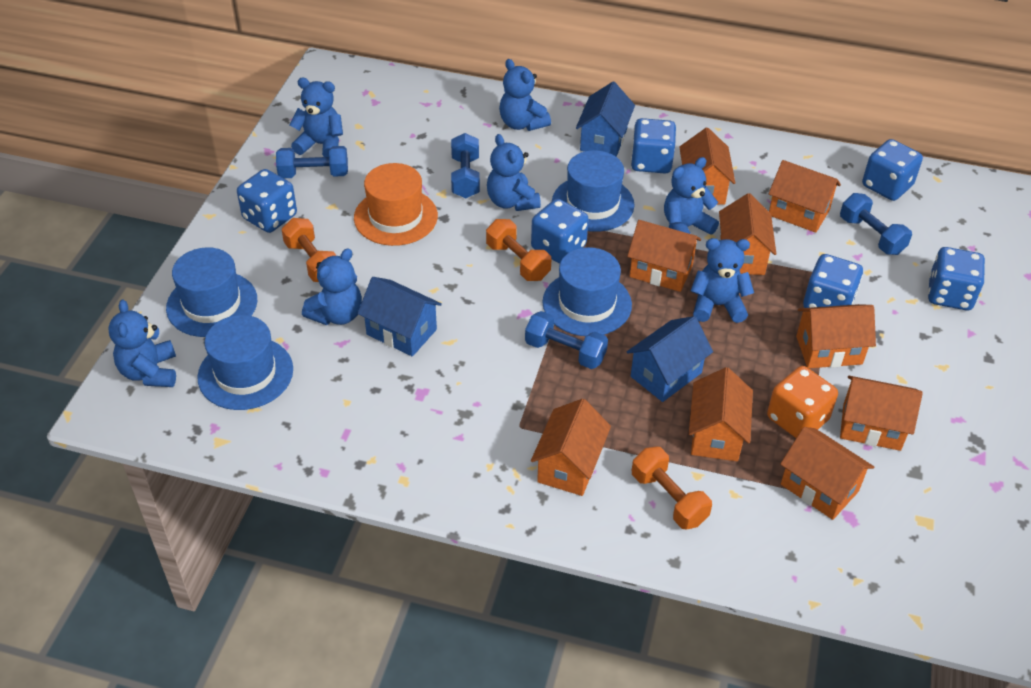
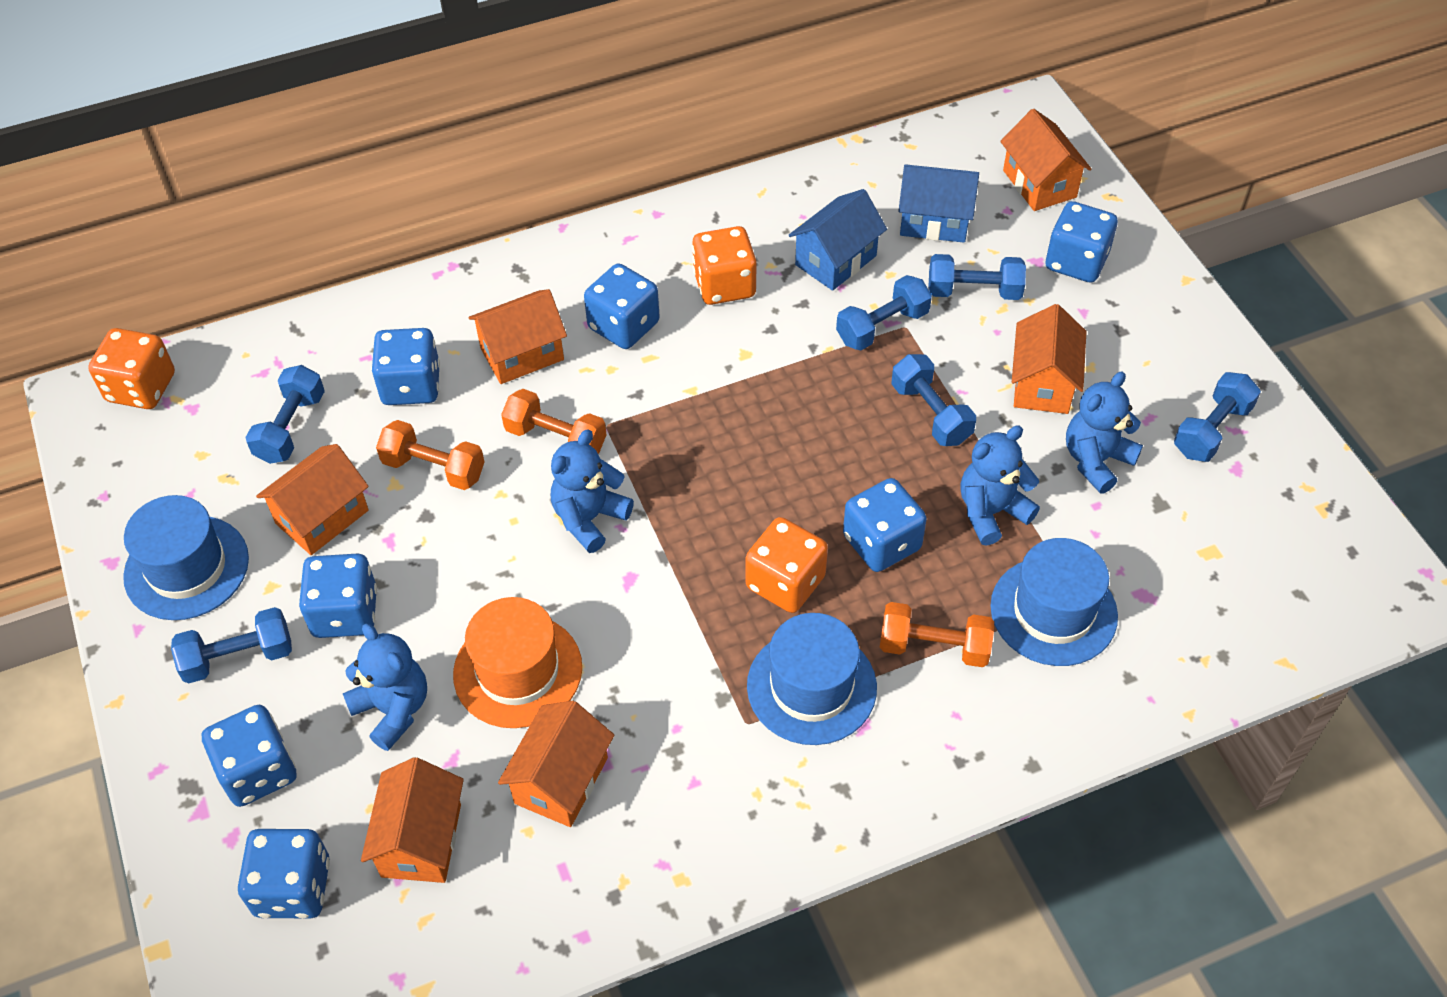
blue dice: 6 -> 7
blue dumbbell: 4 -> 6
blue hat: 4 -> 3
blue house: 3 -> 2
blue teddy bear: 7 -> 4
orange dice: 1 -> 3
orange house: 9 -> 6

